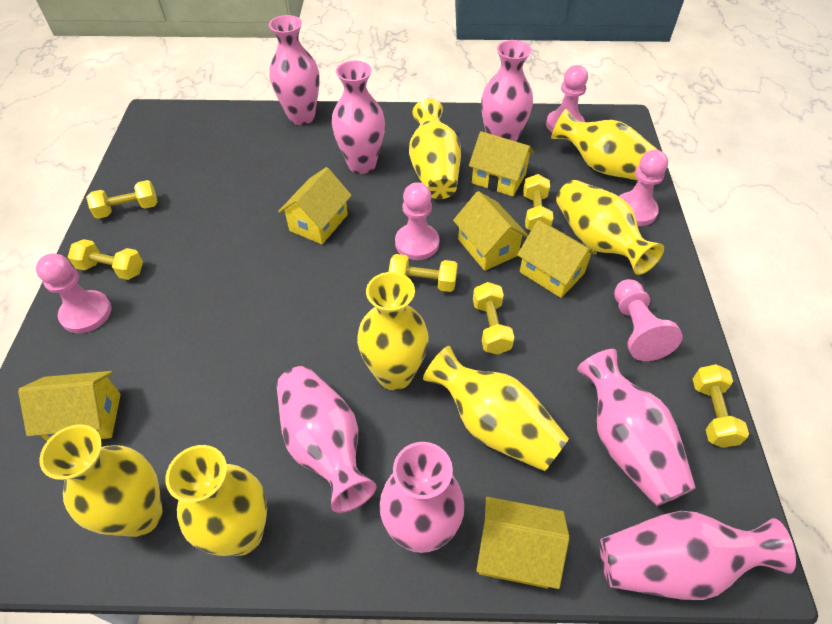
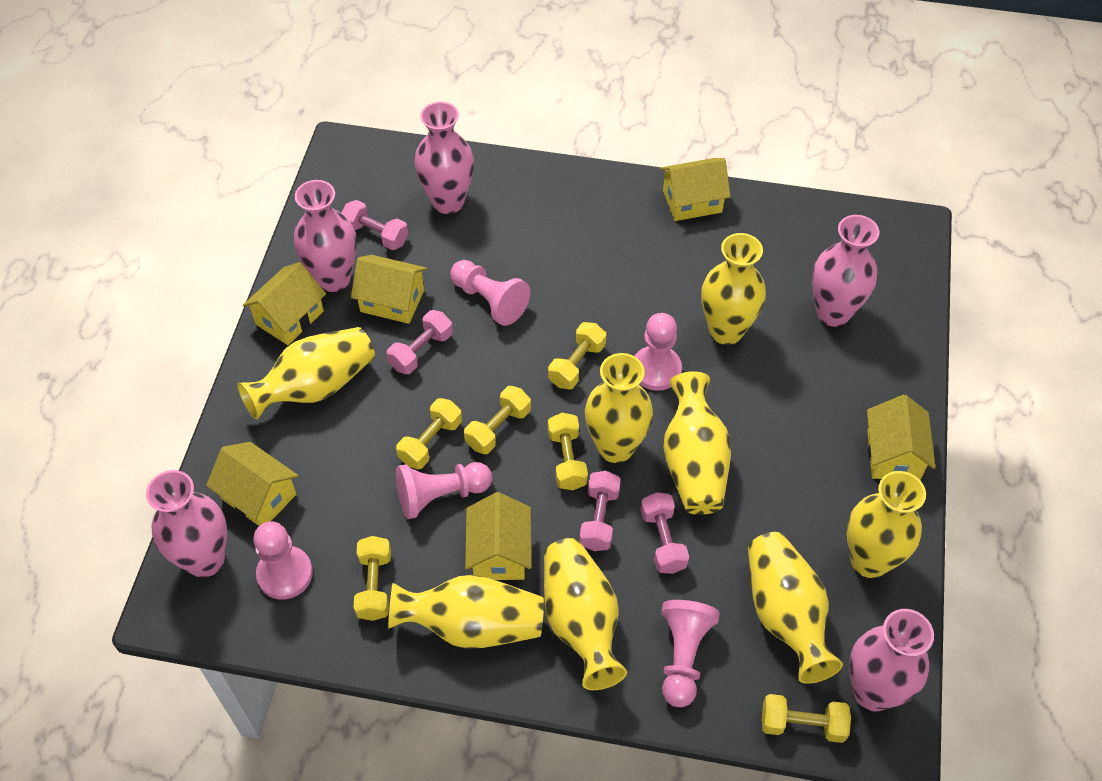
pink dumbbell: 0 -> 4
pink vase: 7 -> 5
yellow vase: 7 -> 8

